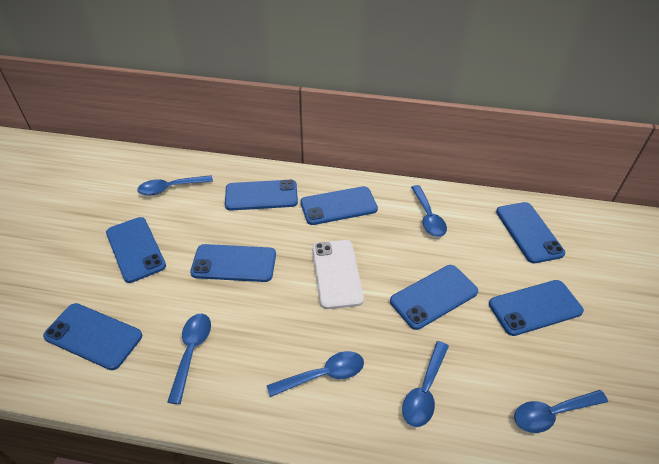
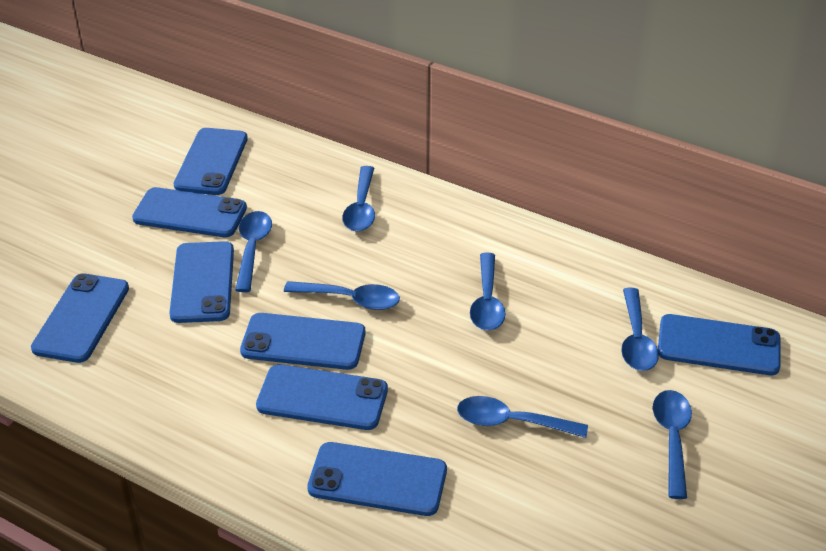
blue spoon: 6 -> 7
white phone: 1 -> 0

